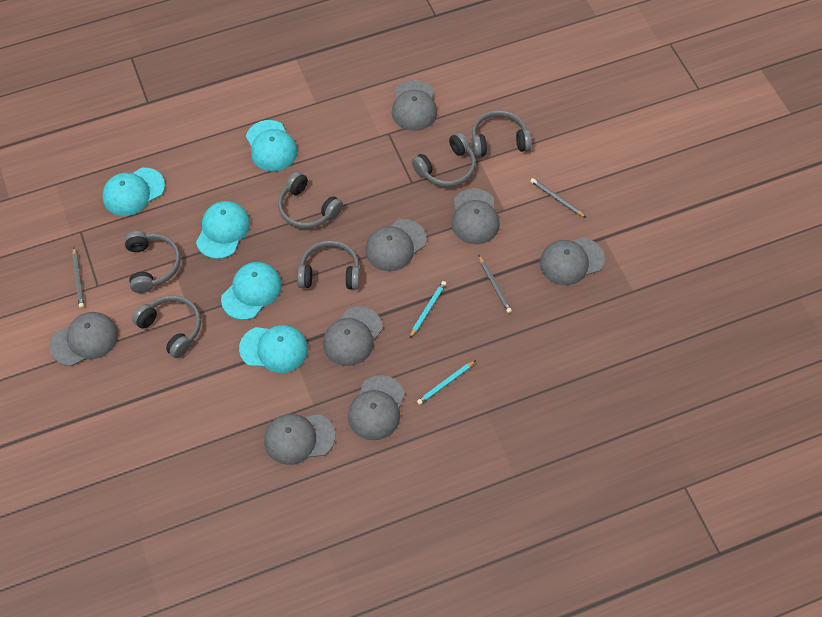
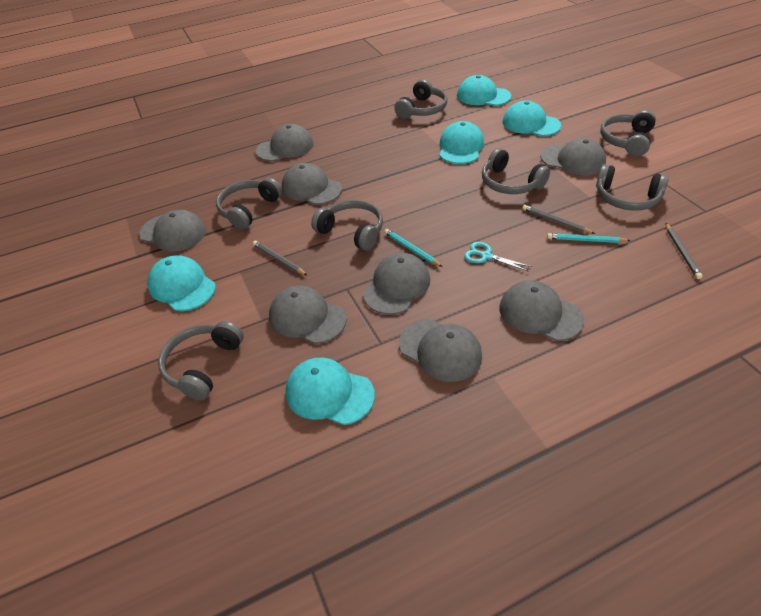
grey headphones: 6 -> 7
turquoise scissors: 0 -> 1

